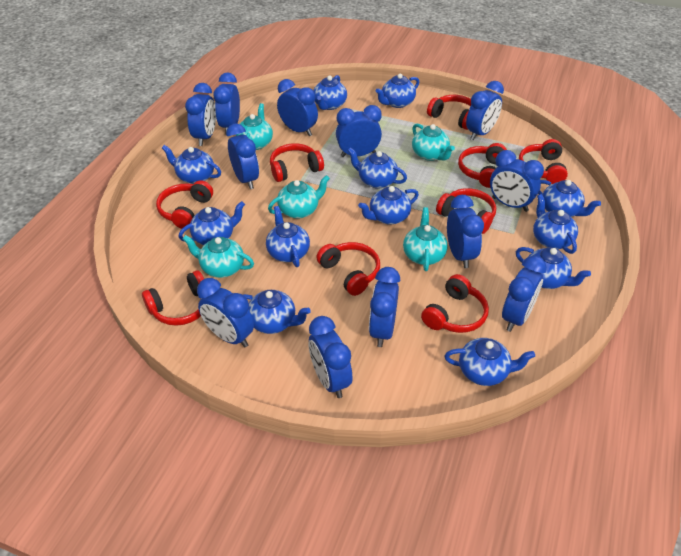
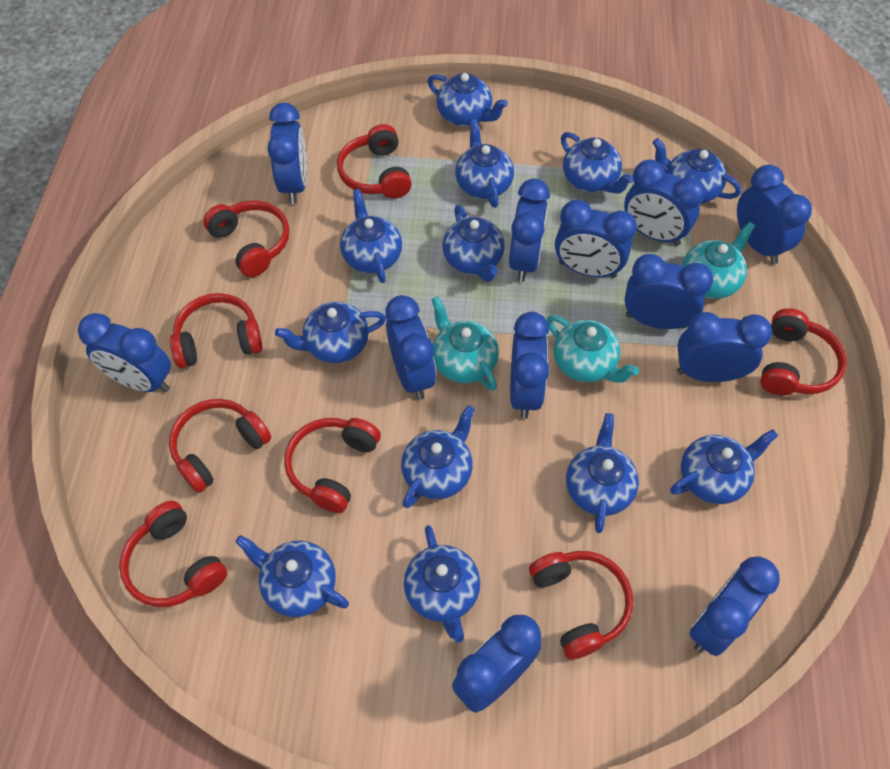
red headphones: 9 -> 8
turquoise teapot: 5 -> 3

